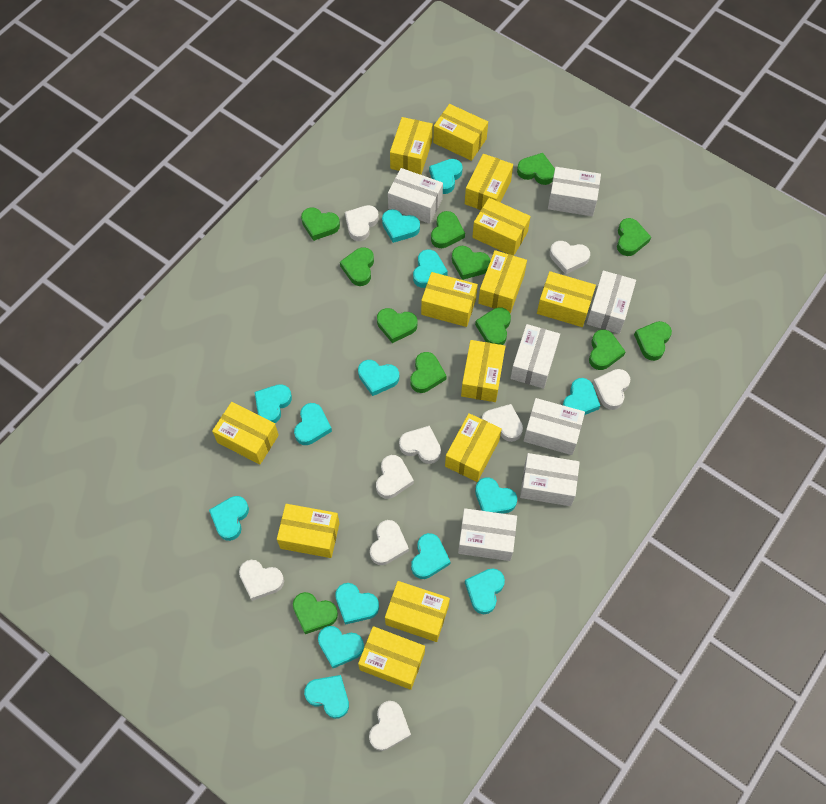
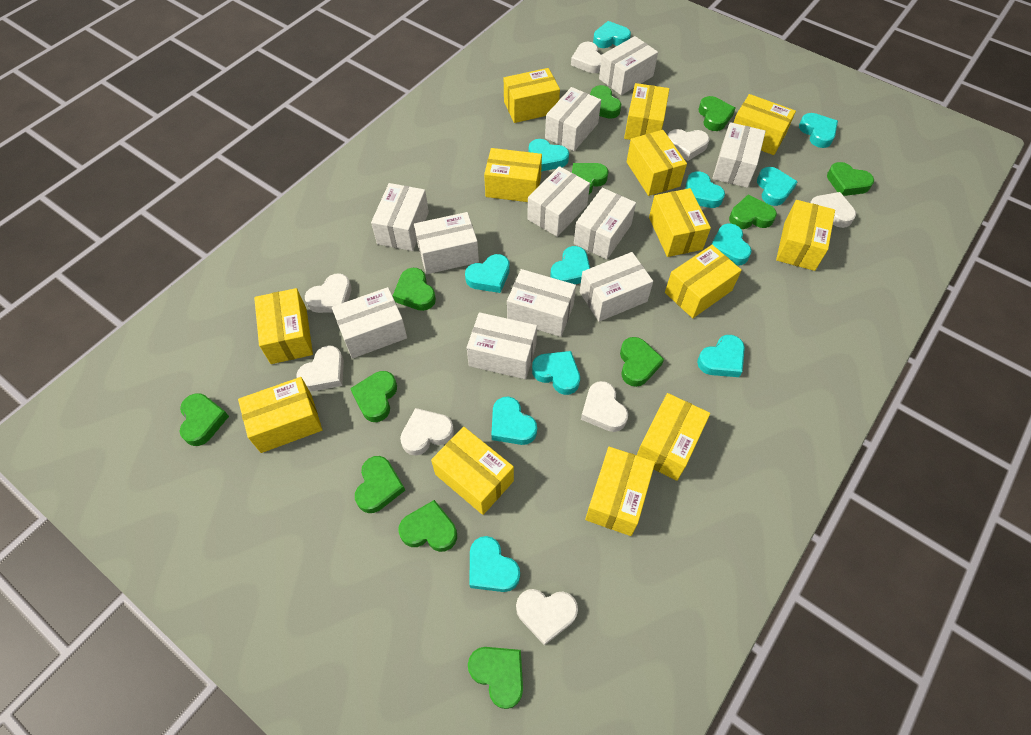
turquoise heart: 14 -> 12
white box: 7 -> 11
white heart: 9 -> 8

